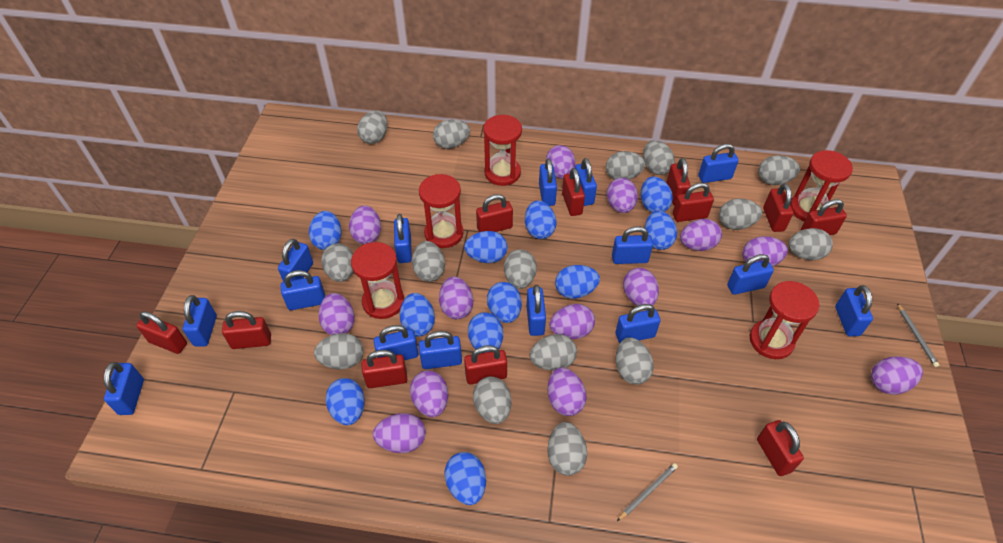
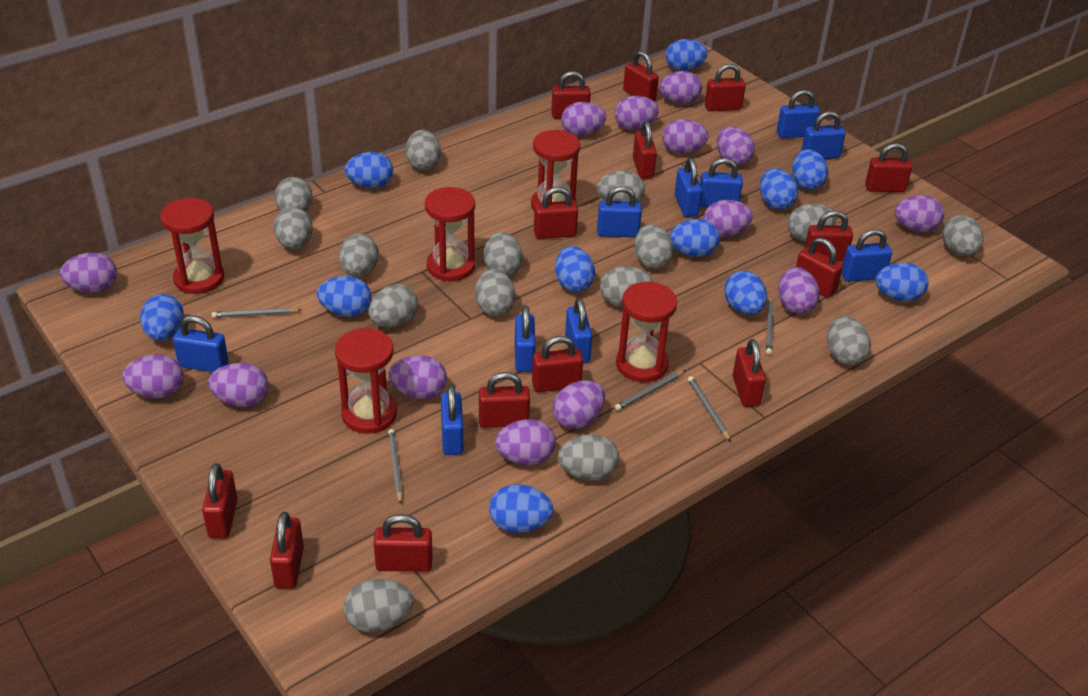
blue padlock: 15 -> 10
grey pencil: 2 -> 5
purple egg: 13 -> 14
red padlock: 11 -> 14

